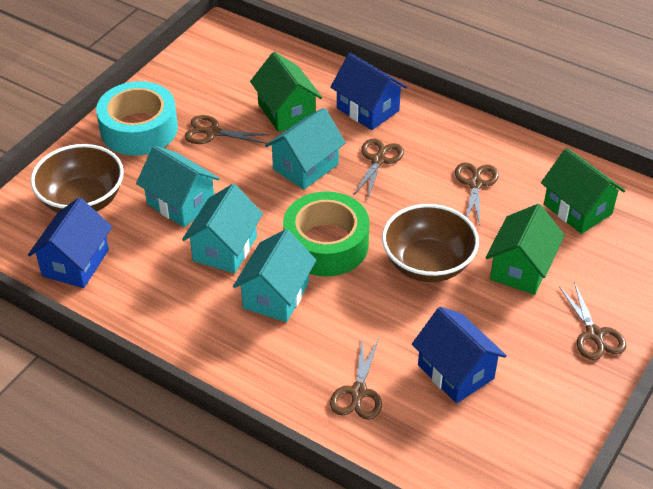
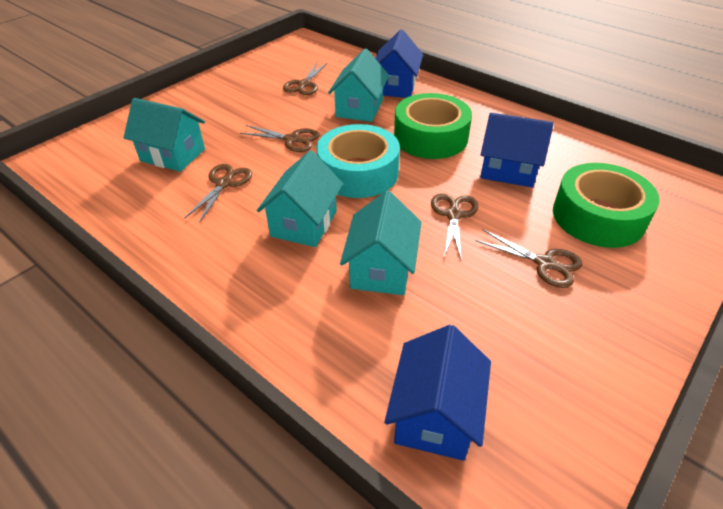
brown bowl: 2 -> 0
green house: 3 -> 0
green tape: 1 -> 2

